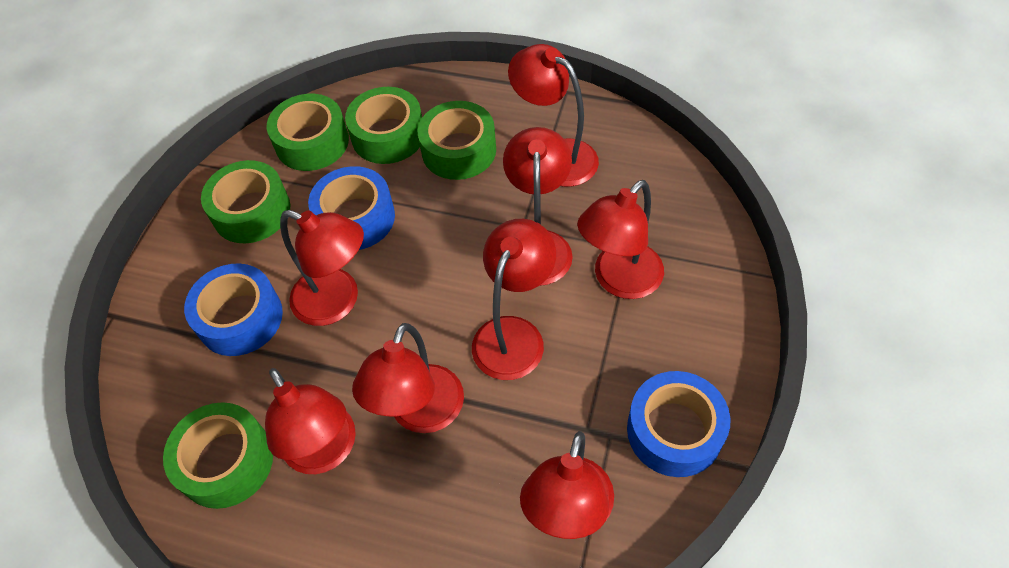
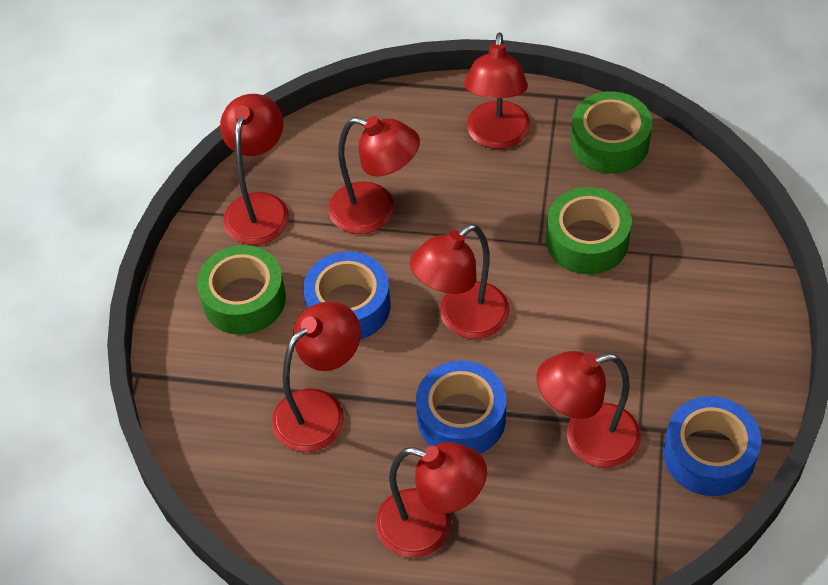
green tape: 5 -> 3
red lamp: 8 -> 7

